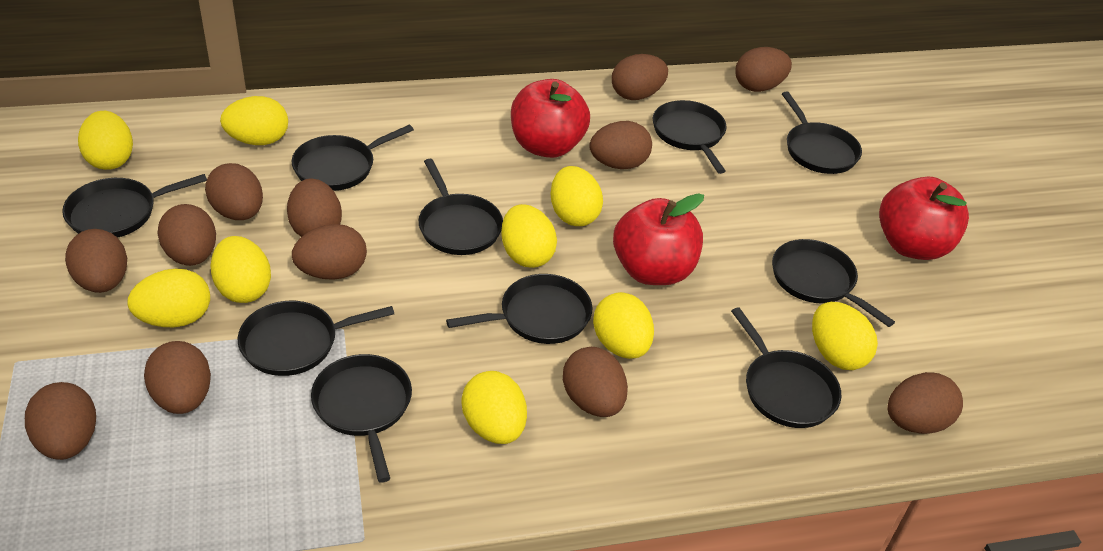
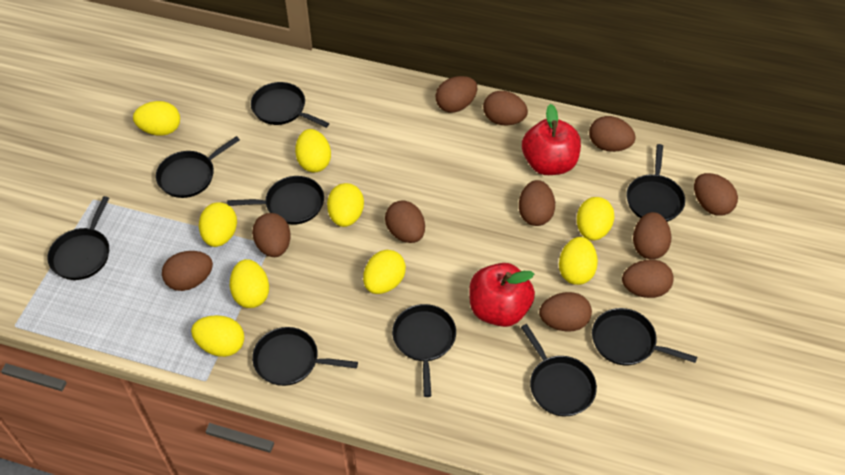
black pan: 10 -> 9
brown egg: 12 -> 11
red apple: 3 -> 2

